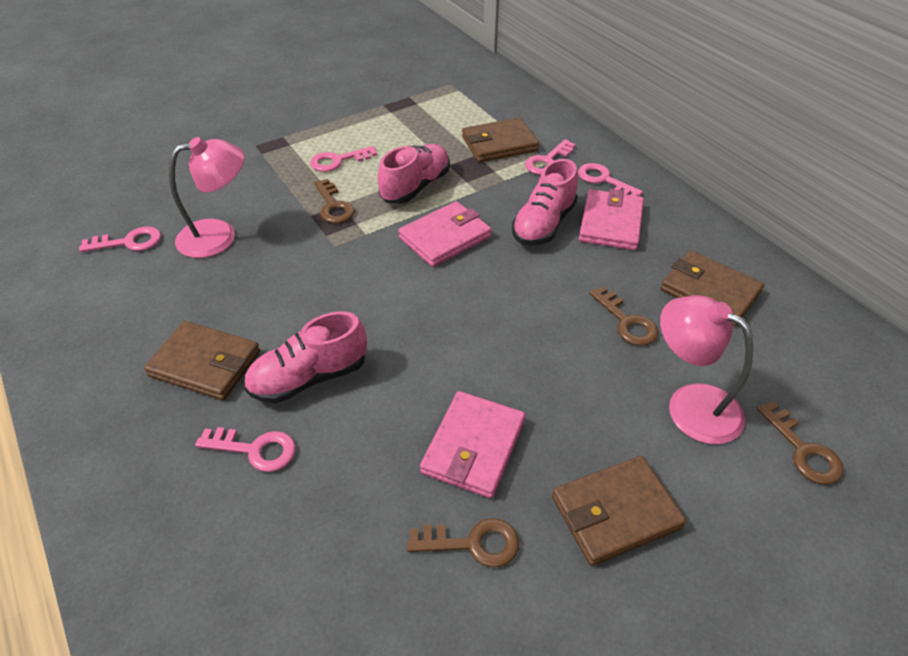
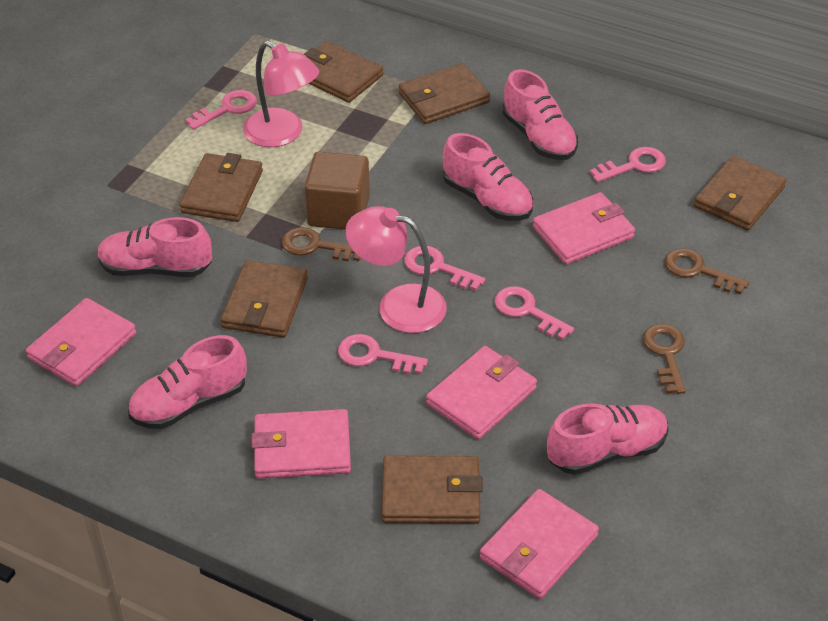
brown cube: 0 -> 1
brown key: 4 -> 3
brown wallet: 4 -> 6
pink shoe: 3 -> 5
pink wallet: 3 -> 5

